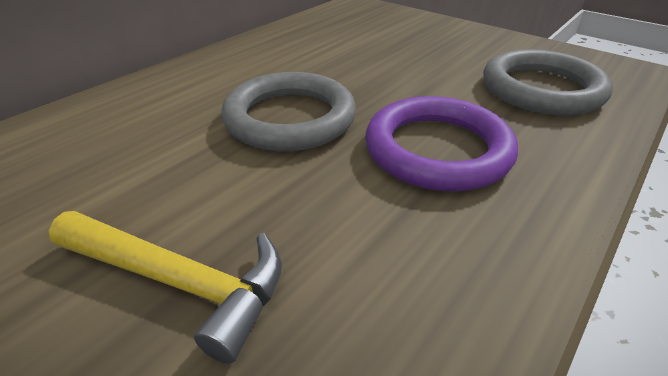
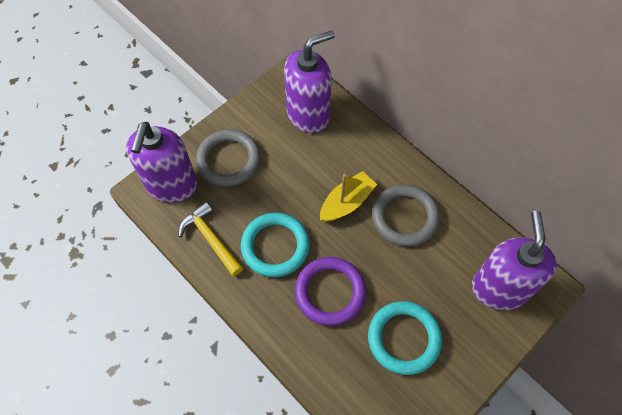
purple soap dispenser: 0 -> 3
turquoise ring: 0 -> 2
yellow boat: 0 -> 1

